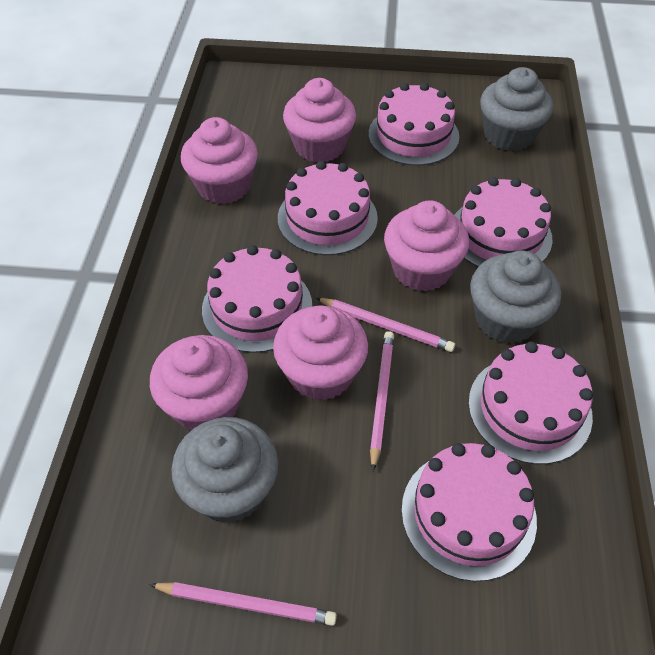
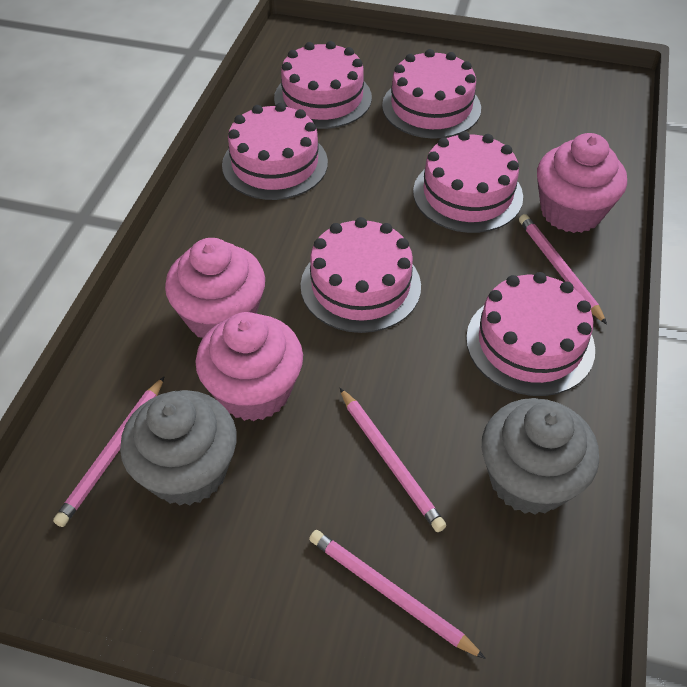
grey cupcake: 3 -> 2
pink cupcake: 5 -> 3
pink pencil: 3 -> 4

